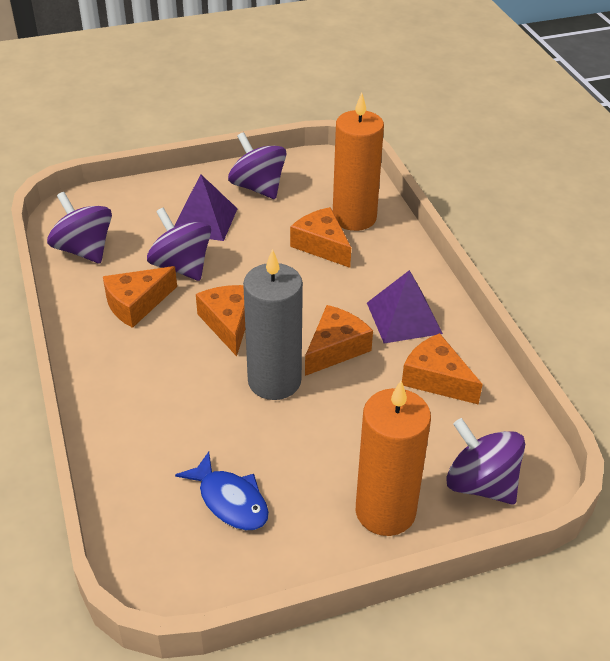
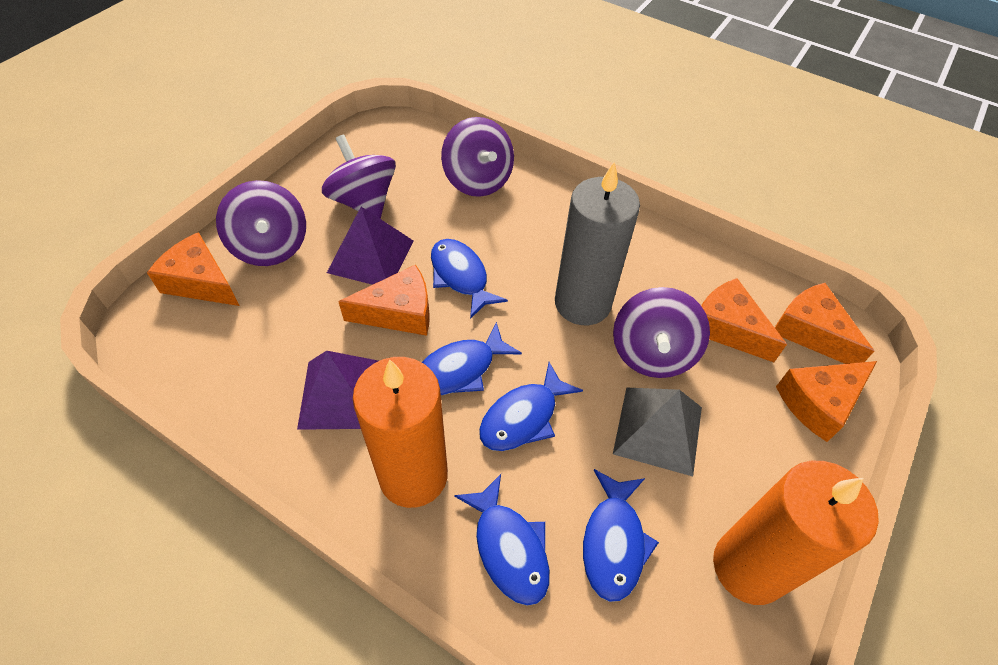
blue fish: 1 -> 5
grey pyramid: 0 -> 1

